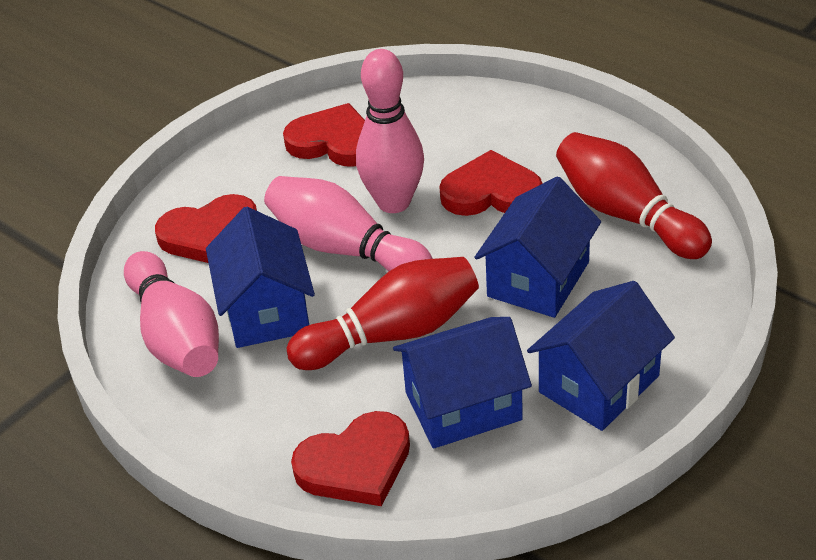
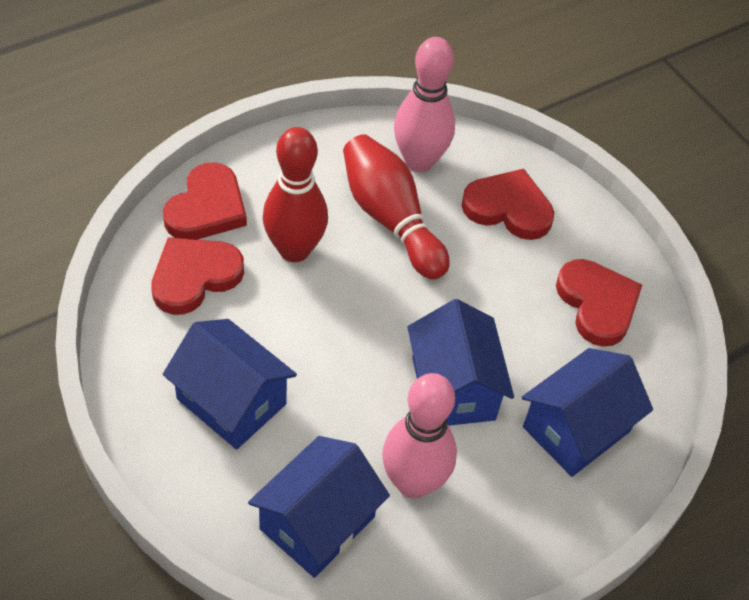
pink bowling pin: 3 -> 2

